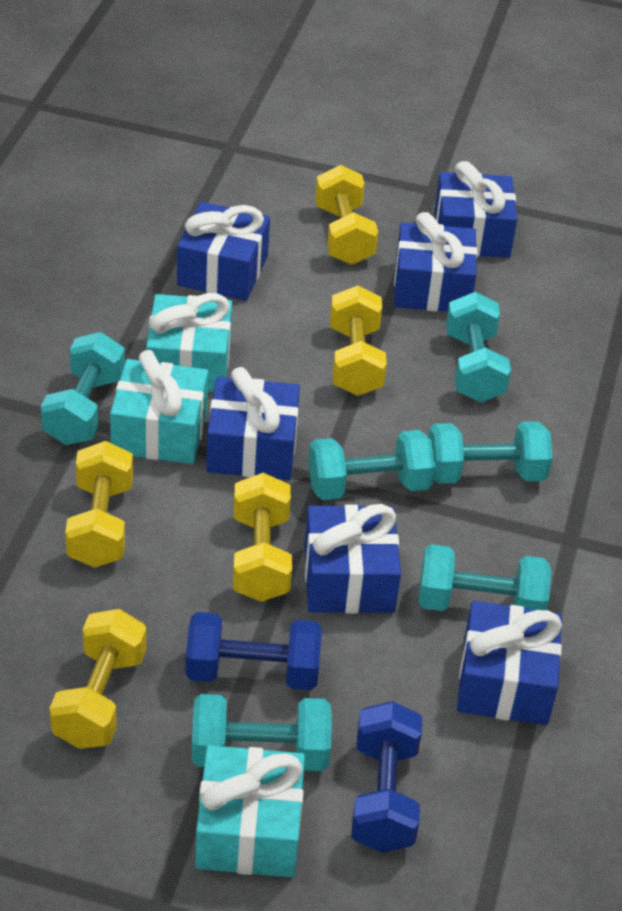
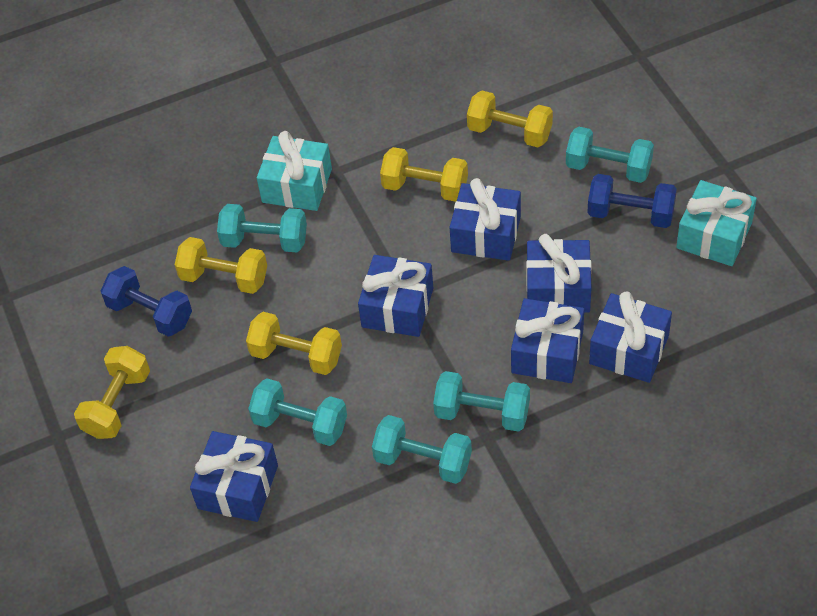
turquoise dumbbell: 6 -> 5
turquoise gift: 3 -> 2

